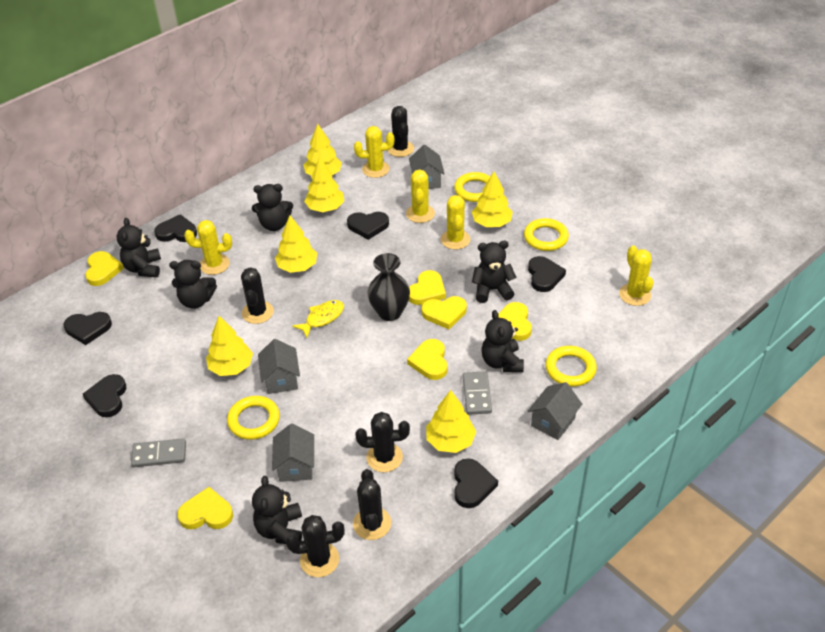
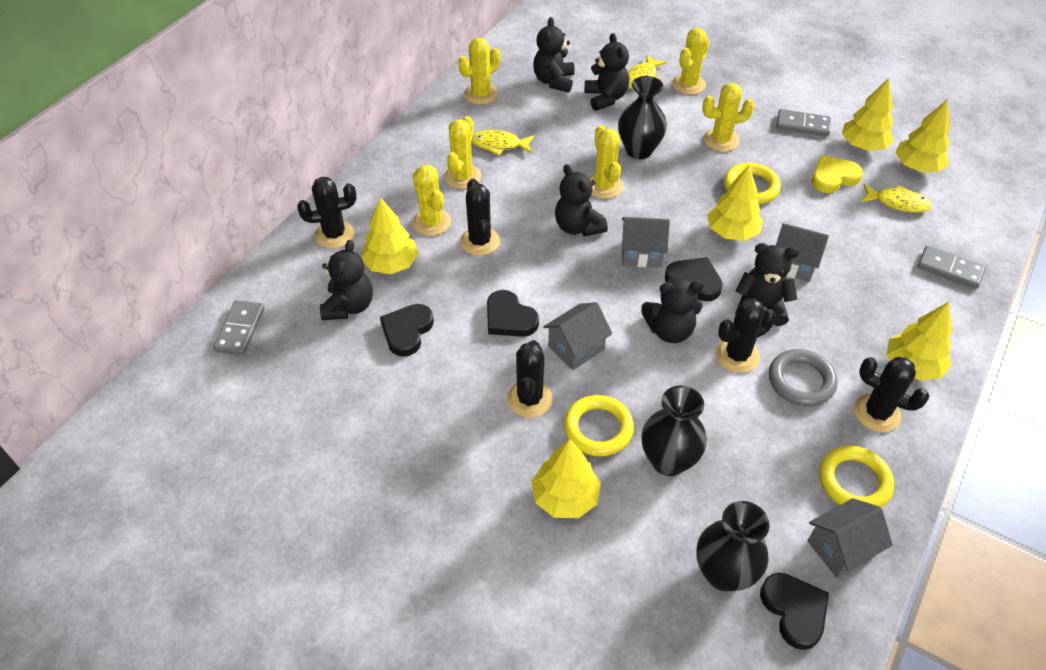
black heart: 6 -> 4
black vase: 1 -> 3
grey domino: 2 -> 3
grey ring: 0 -> 1
yellow cactus: 5 -> 6
yellow fish: 1 -> 3
yellow heart: 6 -> 1
yellow ring: 4 -> 3

